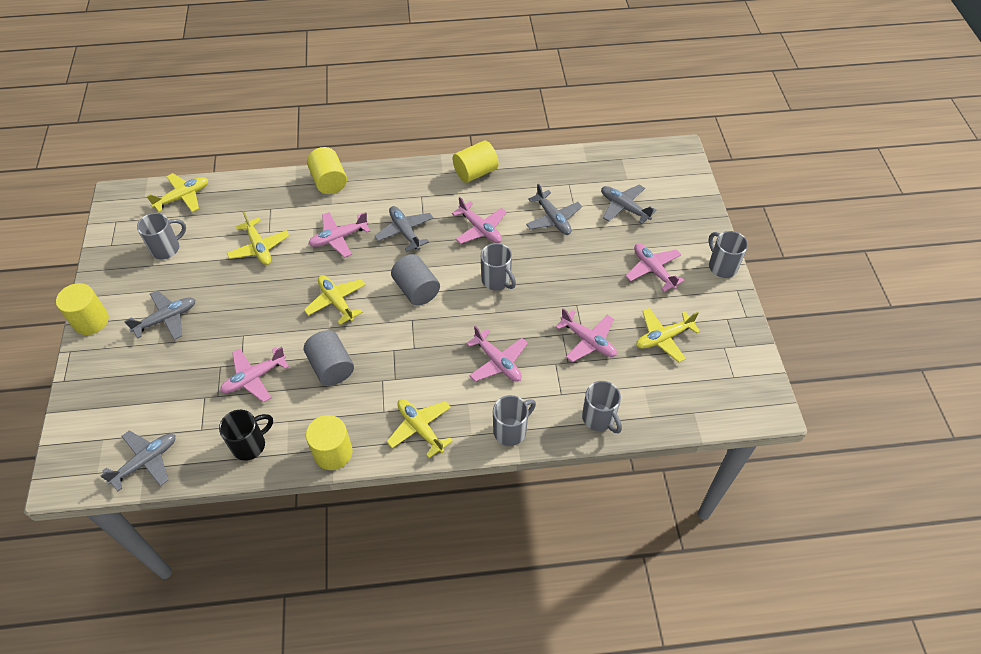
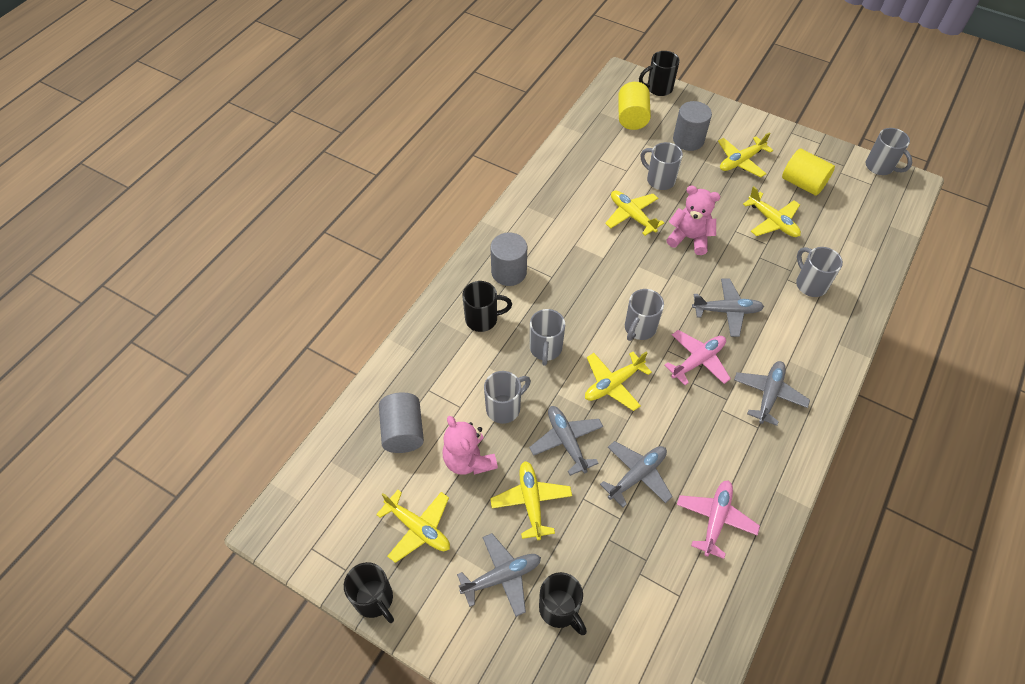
black mug: 1 -> 4
grey cylinder: 2 -> 3
grey mug: 5 -> 6
pink plane: 6 -> 2
pink teddy bear: 0 -> 2
yellow cylinder: 4 -> 2
yellow plane: 5 -> 6

